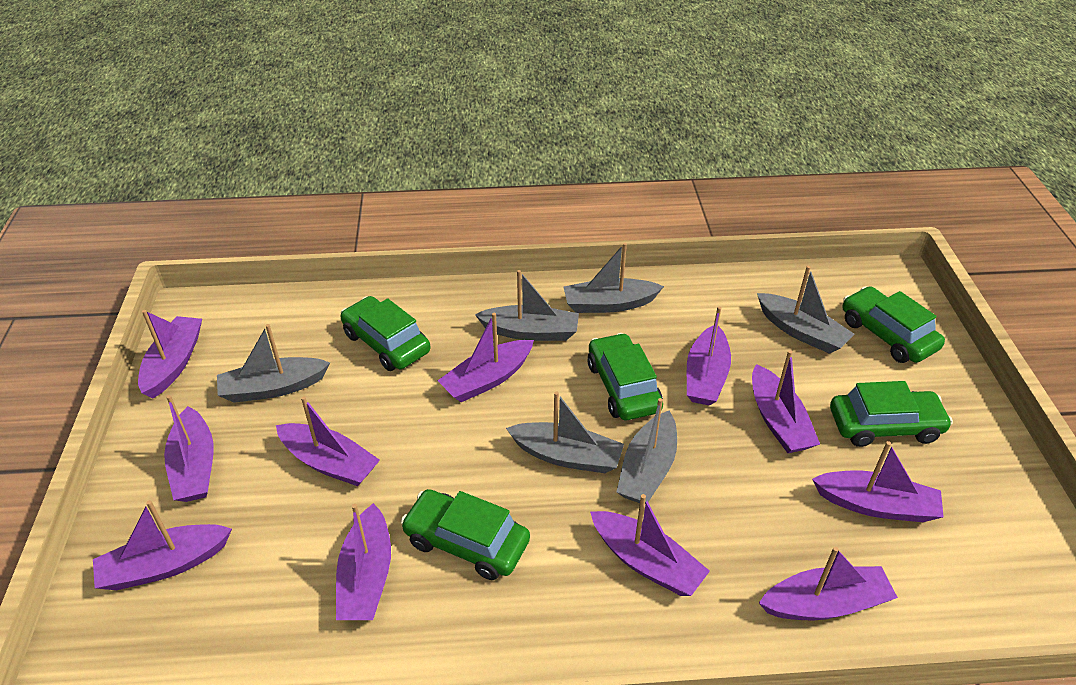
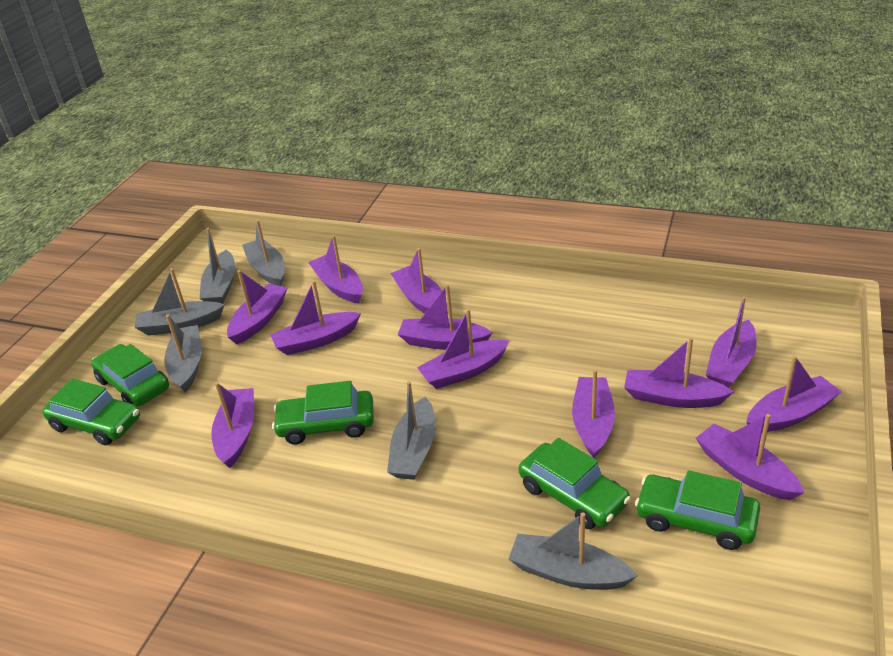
purple boat: 11 -> 12

